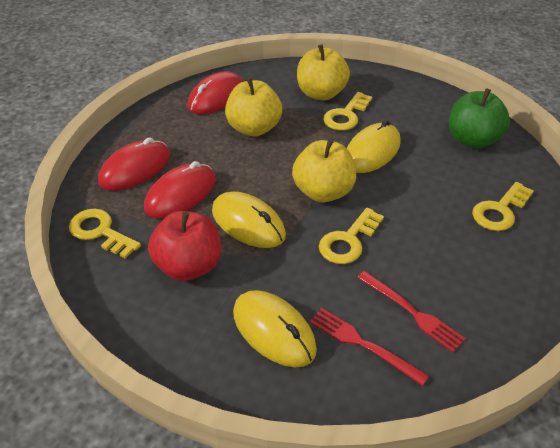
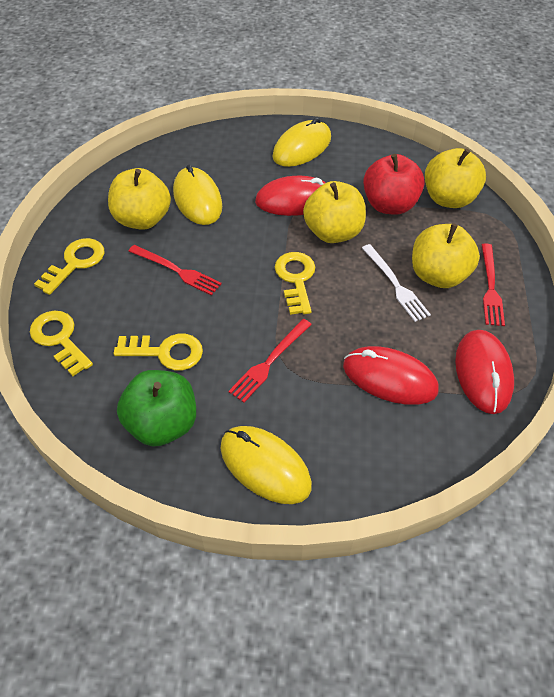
red fork: 2 -> 3
white fork: 0 -> 1
yellow apple: 3 -> 4

